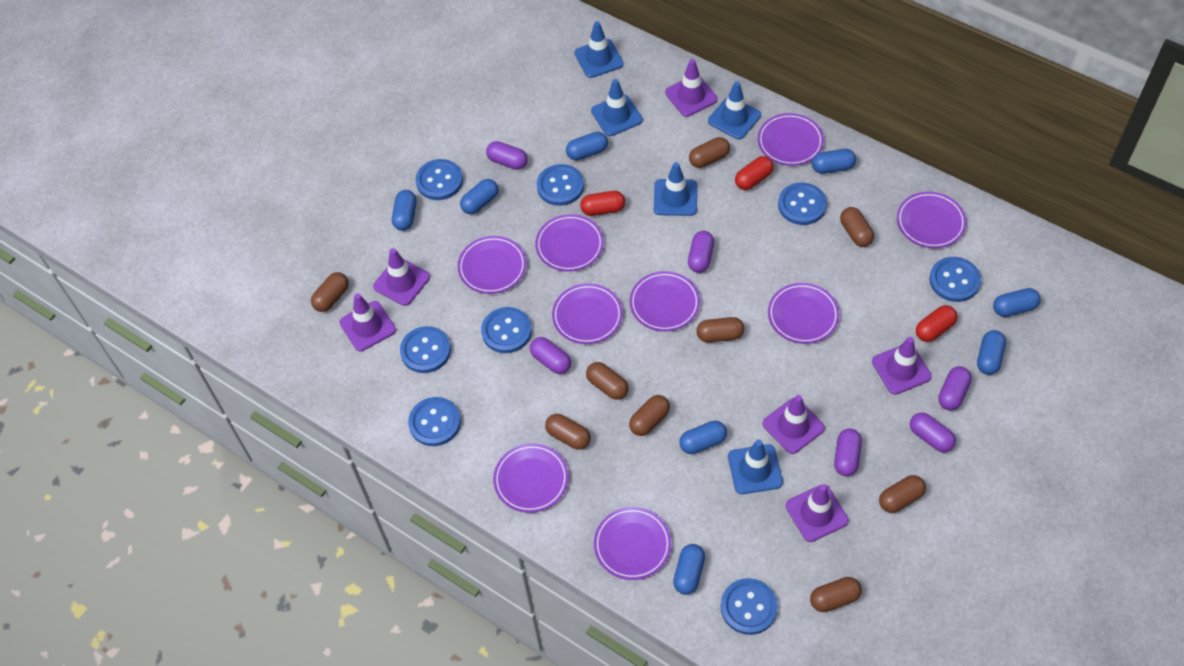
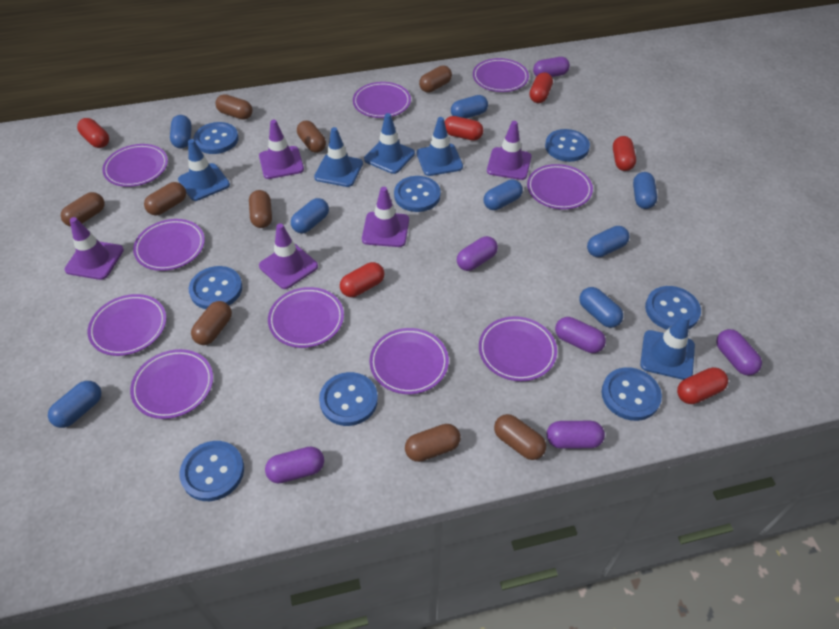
purple plate: 9 -> 10
purple traffic cone: 6 -> 5
red capsule: 3 -> 6

